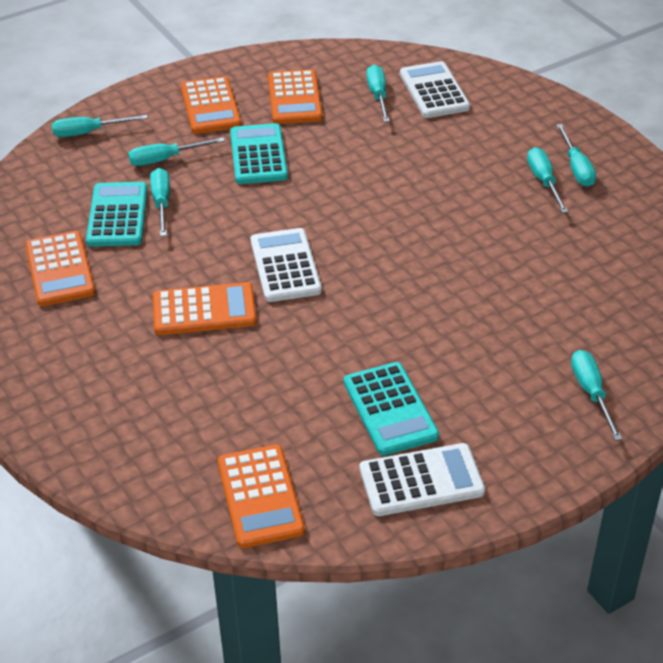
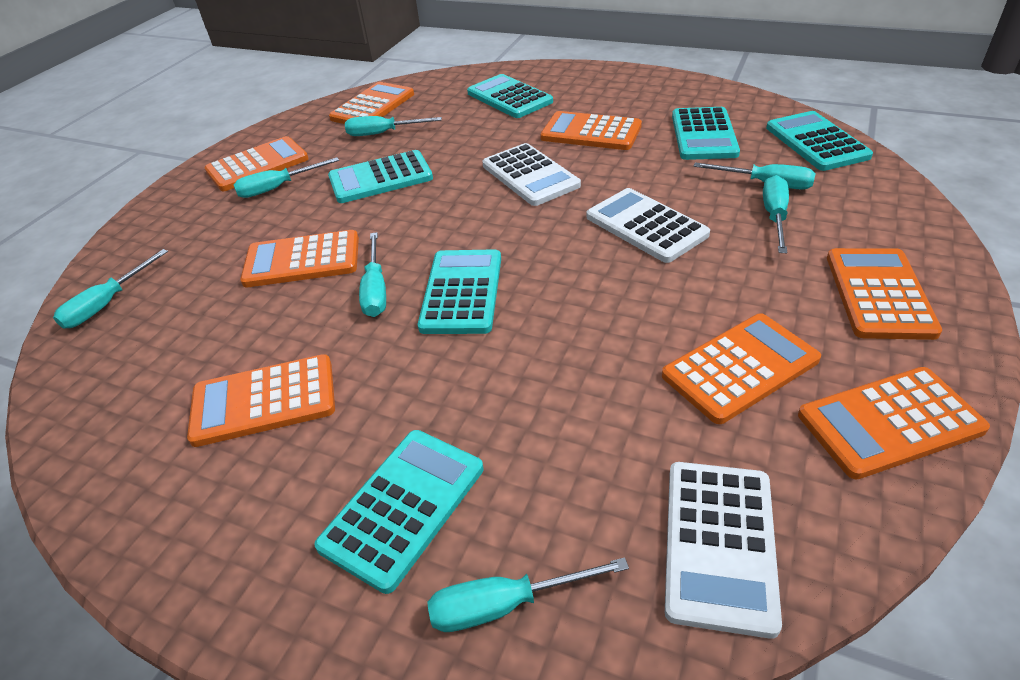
orange calculator: 5 -> 8
turquoise calculator: 3 -> 6

